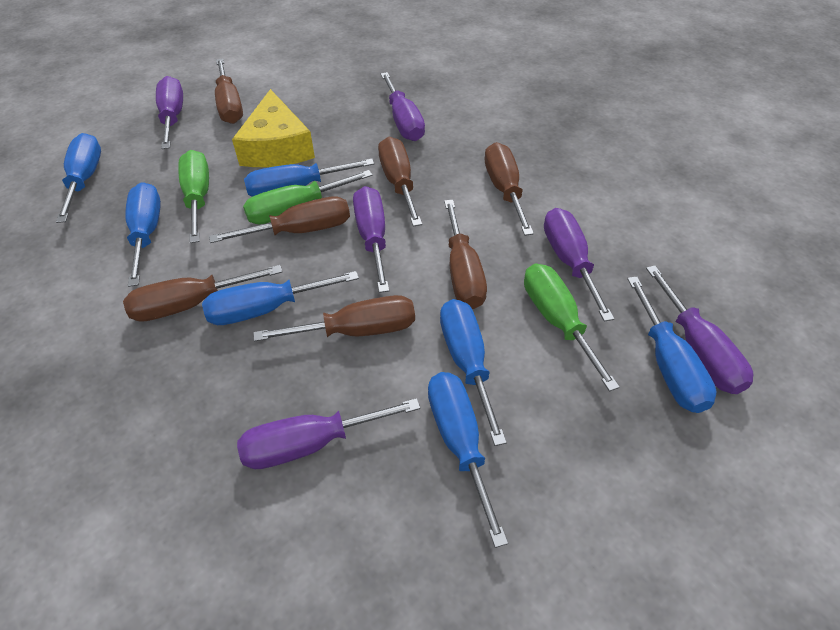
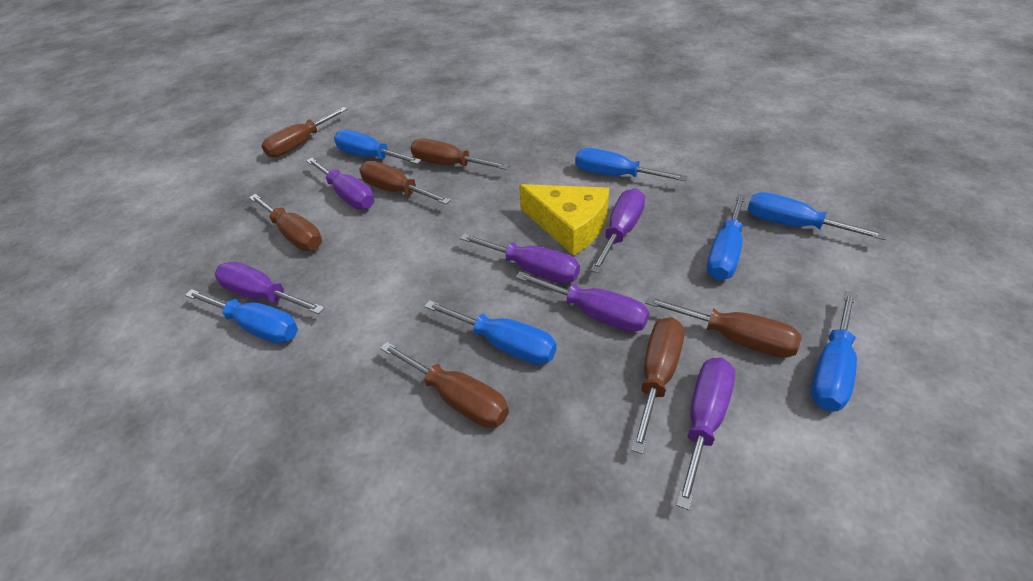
green screwdriver: 3 -> 0

